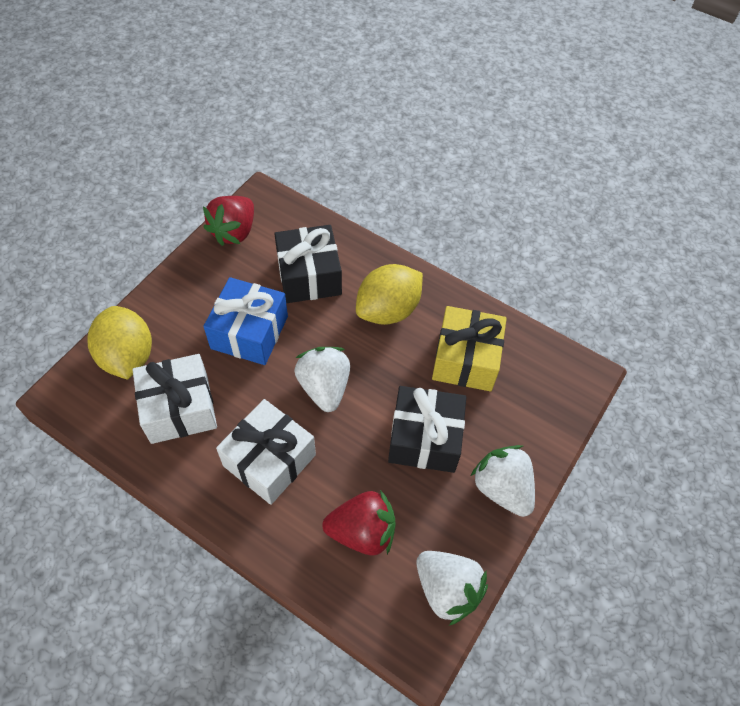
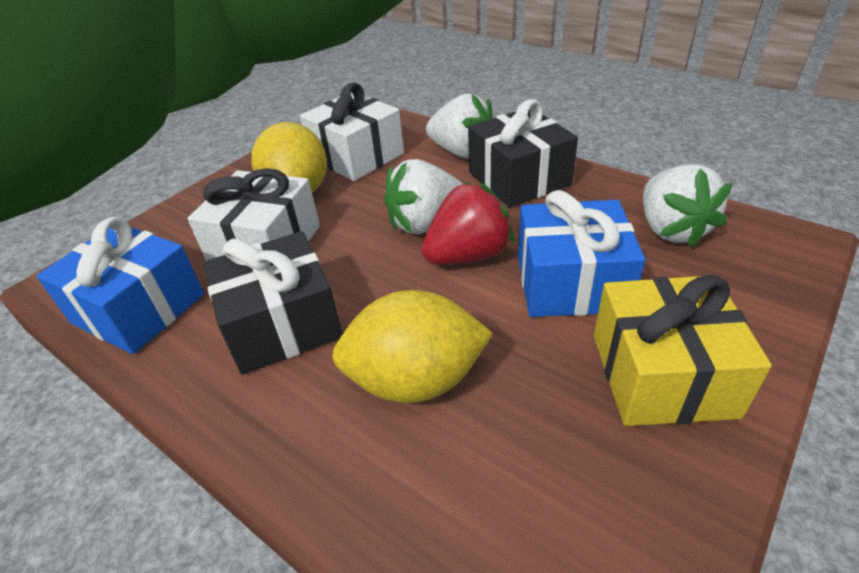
blue gift: 1 -> 2
red strawberry: 2 -> 1

